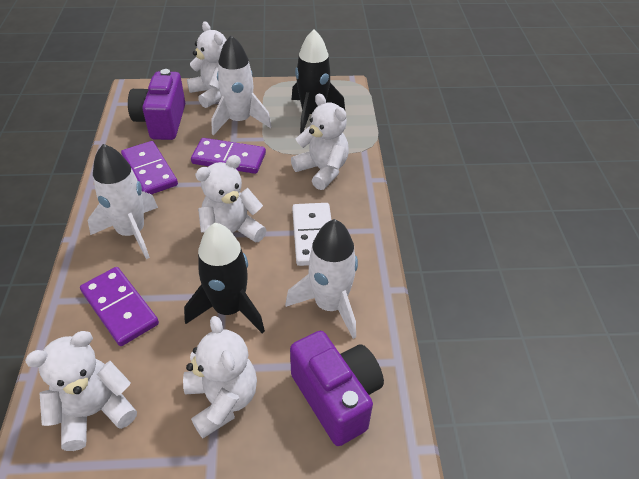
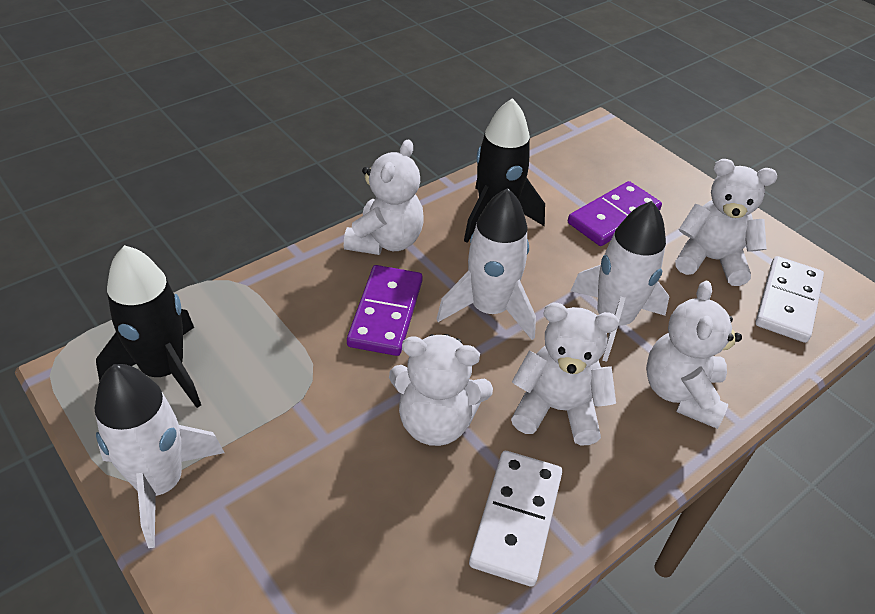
purple camera: 2 -> 0
purple domino: 3 -> 2
white domino: 1 -> 2

